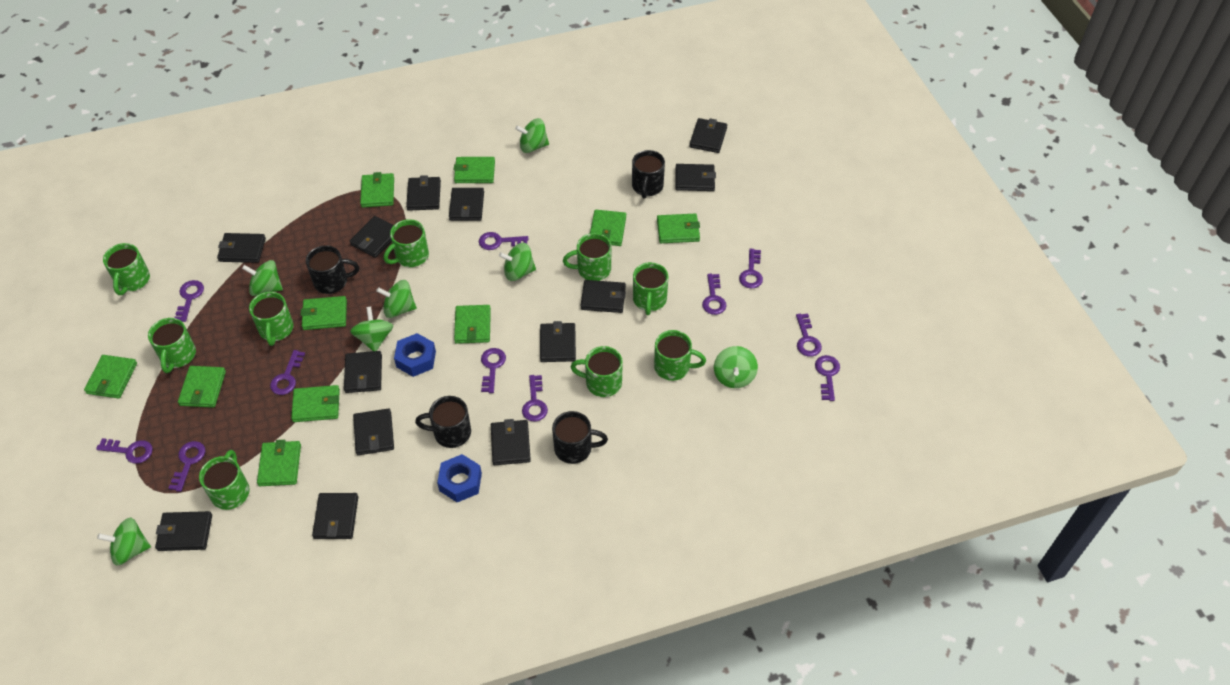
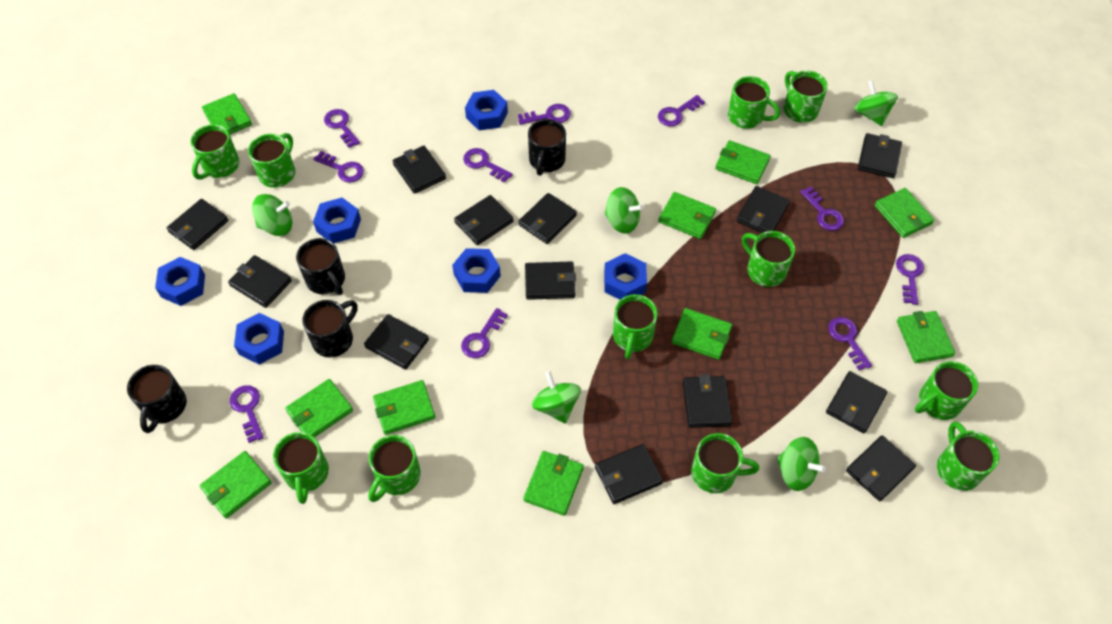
blue nut: 2 -> 6
green mug: 9 -> 11
green spinning top: 7 -> 5
purple key: 11 -> 10

